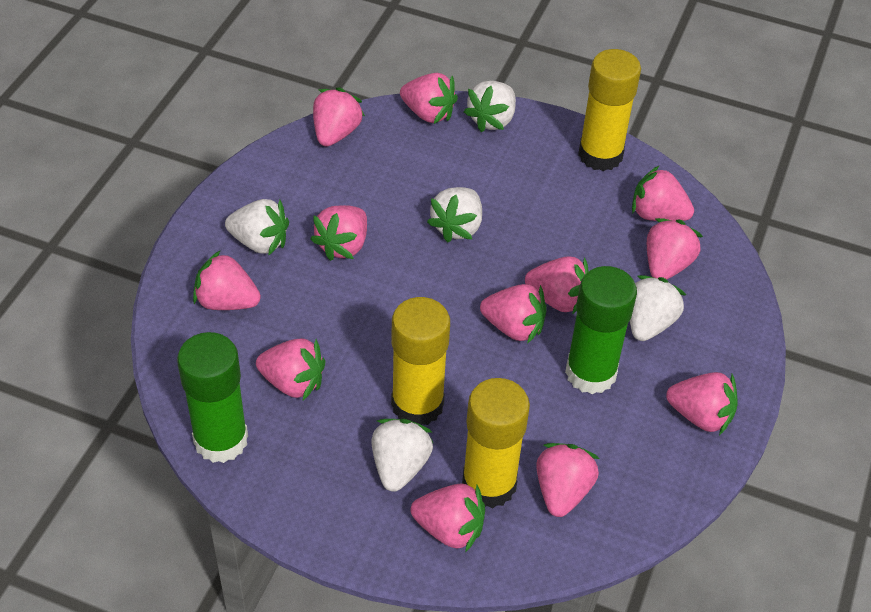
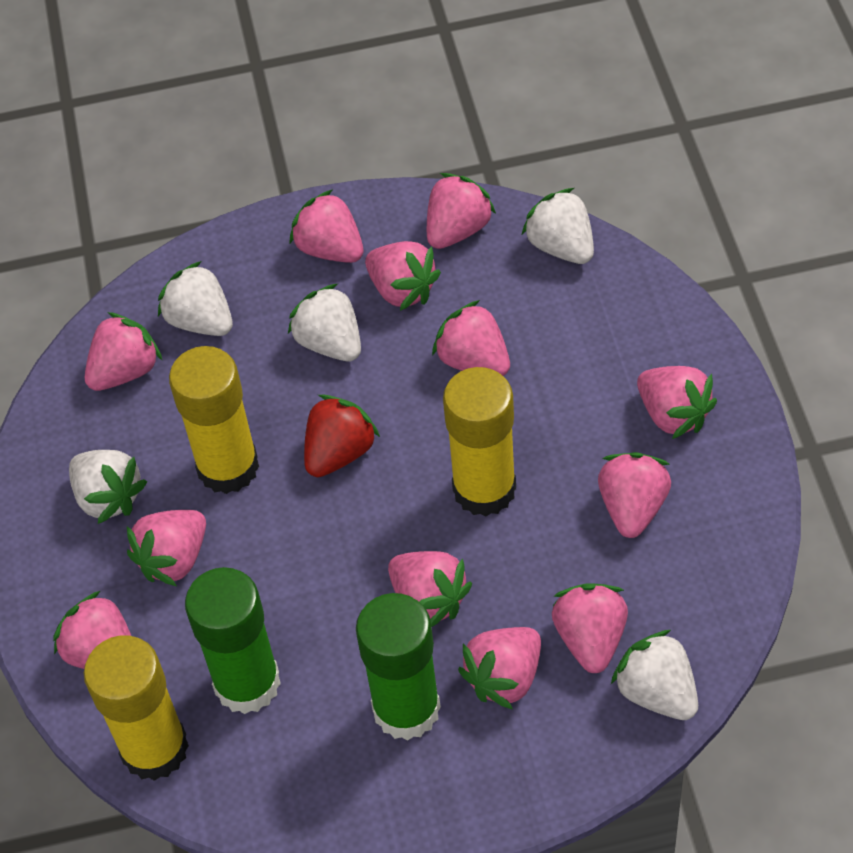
red strawberry: 0 -> 1

